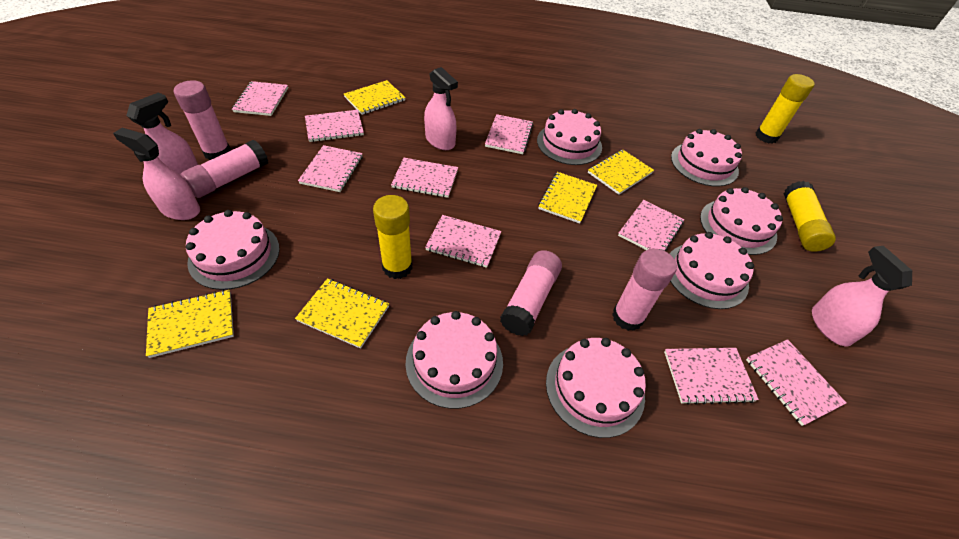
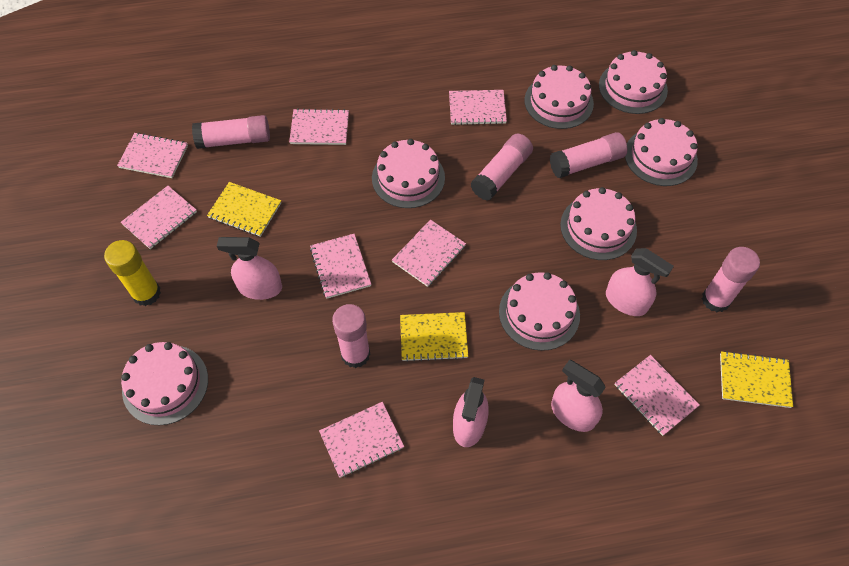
pink glue stick: 4 -> 5
pink notebook: 9 -> 8
yellow glue stick: 3 -> 1
yellow notebook: 5 -> 3

